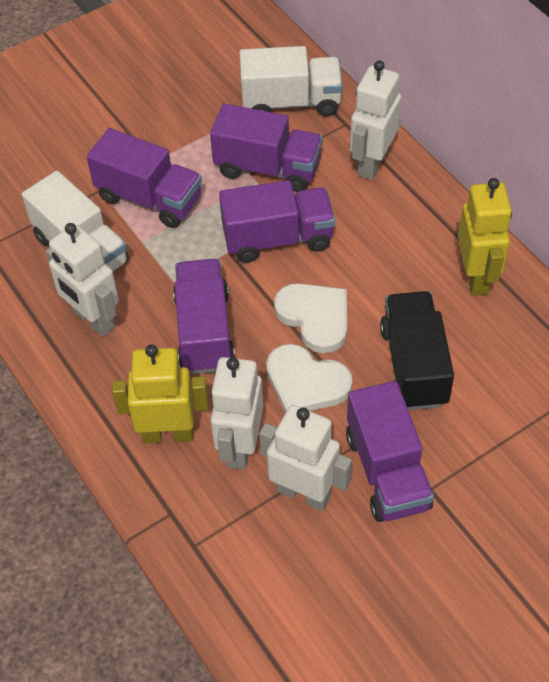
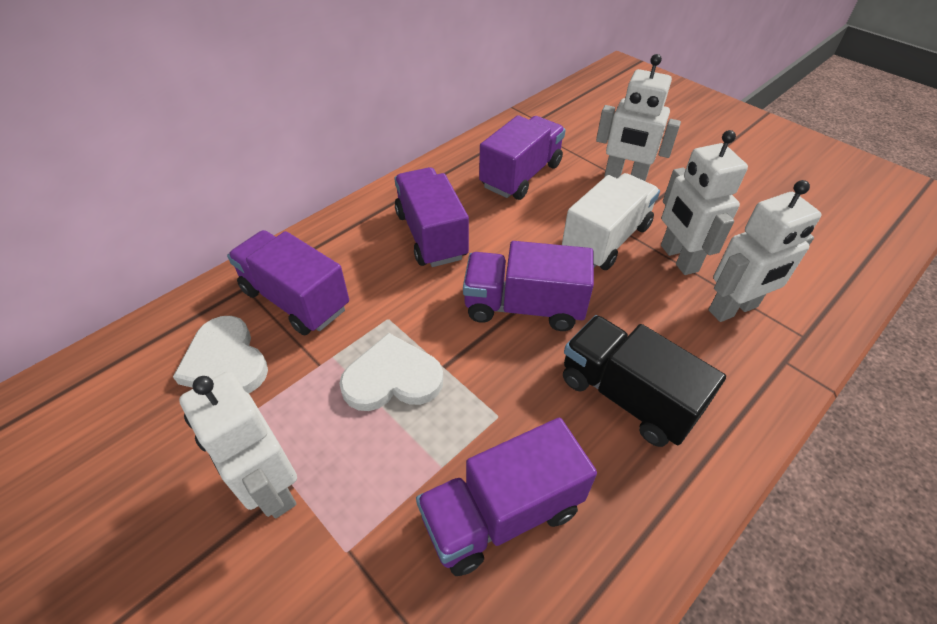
white truck: 2 -> 1
yellow robot: 2 -> 0

